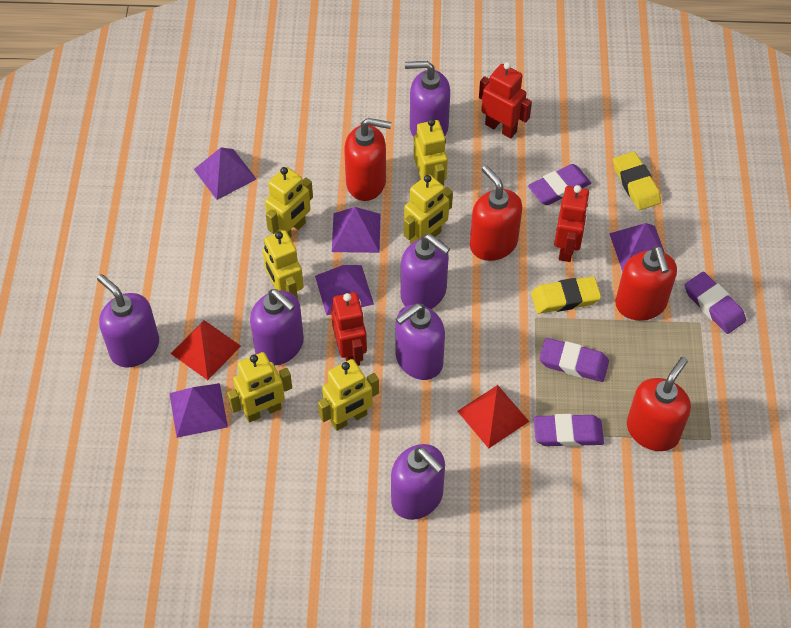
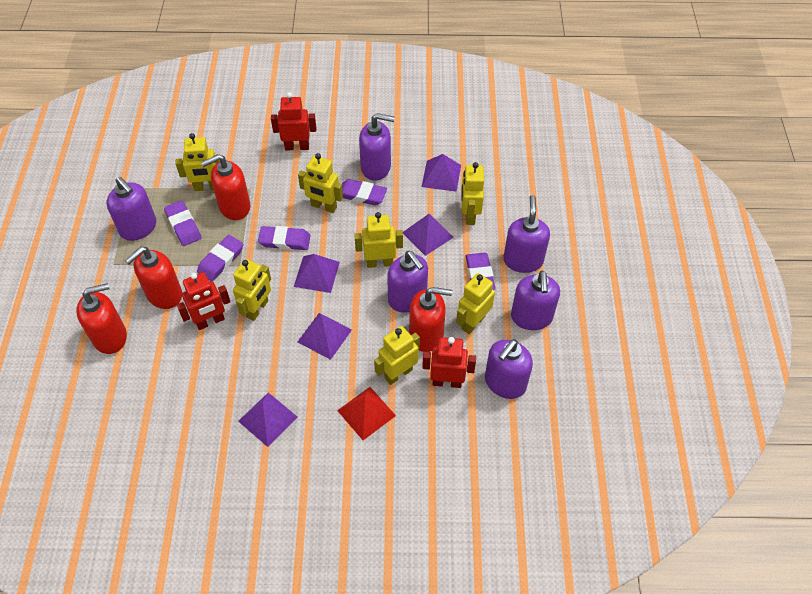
purple eraser: 4 -> 5
red pyramid: 2 -> 1
yellow eraser: 2 -> 0
yellow robot: 6 -> 7

